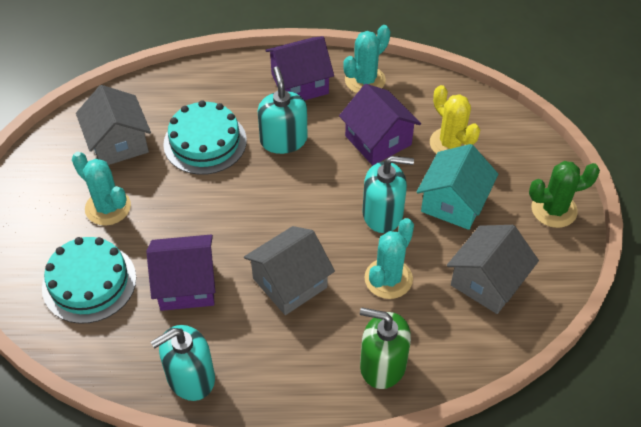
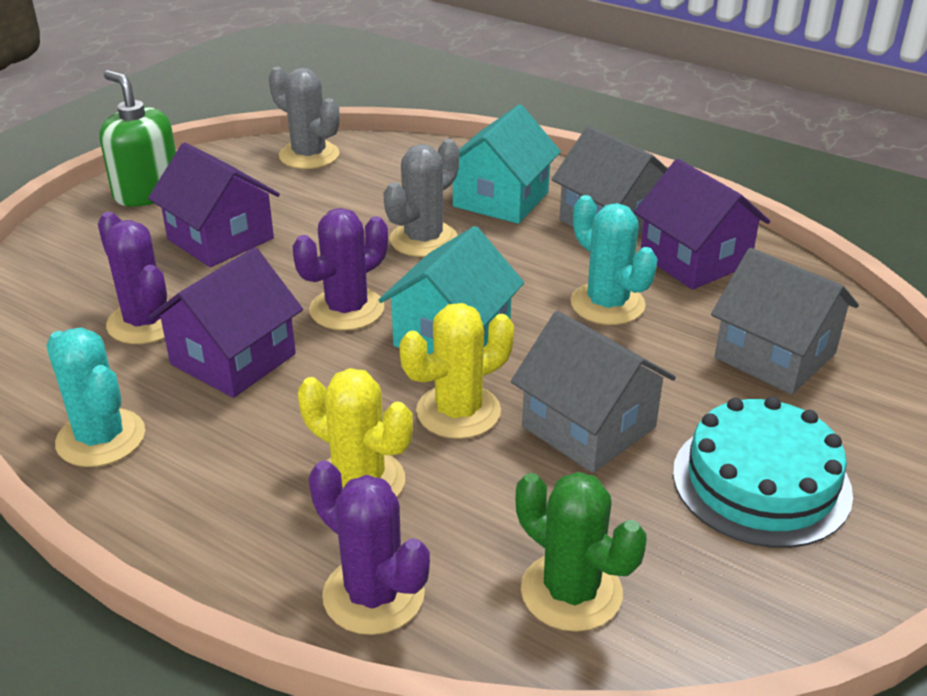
grey cactus: 0 -> 2
purple cactus: 0 -> 3
turquoise cactus: 3 -> 2
turquoise cake: 2 -> 1
turquoise house: 1 -> 2
turquoise soap dispenser: 3 -> 0
yellow cactus: 1 -> 2

